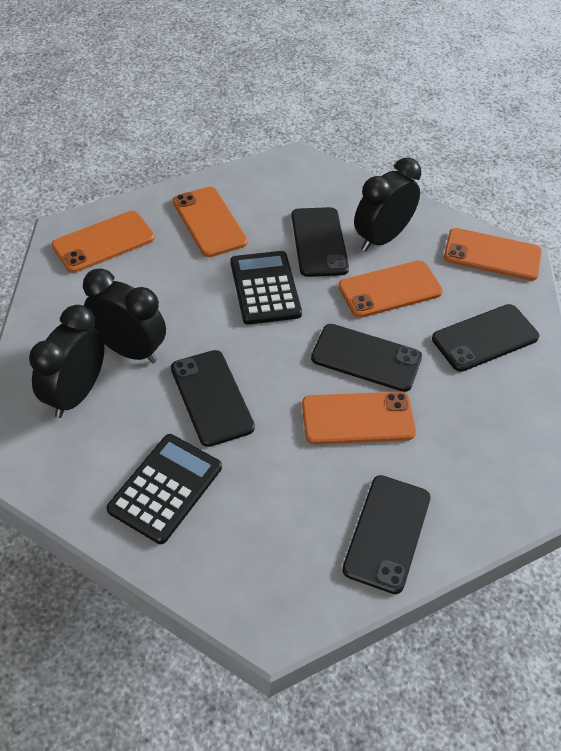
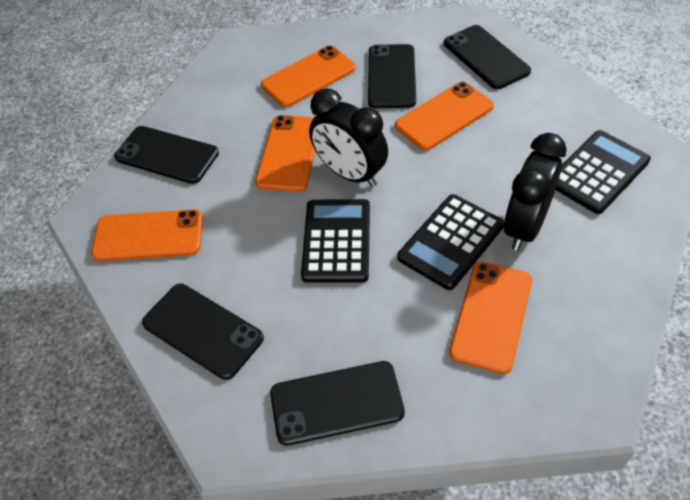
black calculator: 2 -> 3
black clock: 3 -> 2

